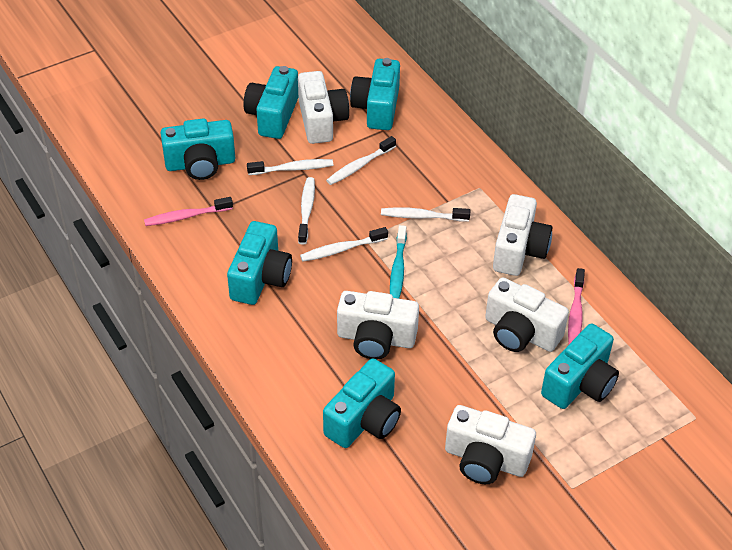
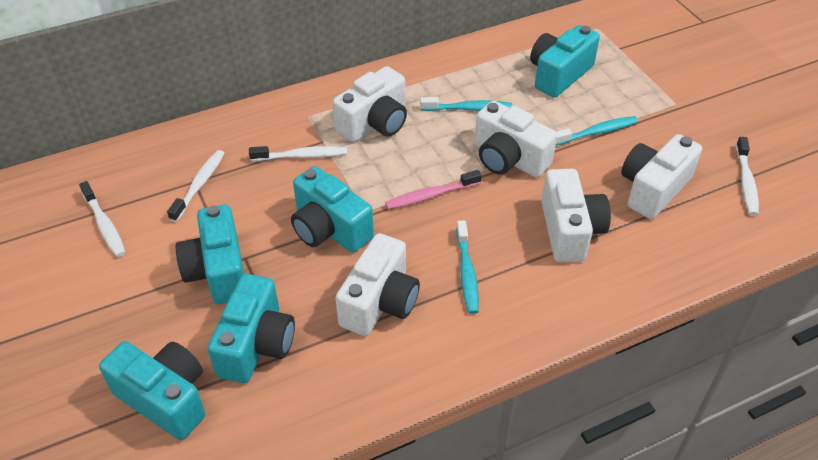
pink toothbrush: 2 -> 1
turquoise camera: 6 -> 5
turquoise toothbrush: 1 -> 3
white toothbrush: 5 -> 4

